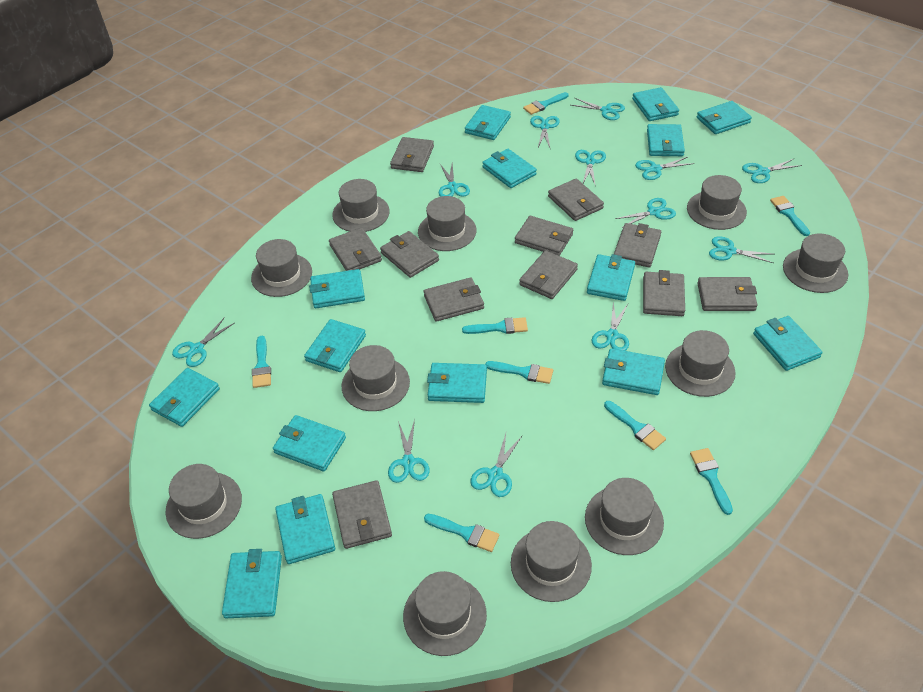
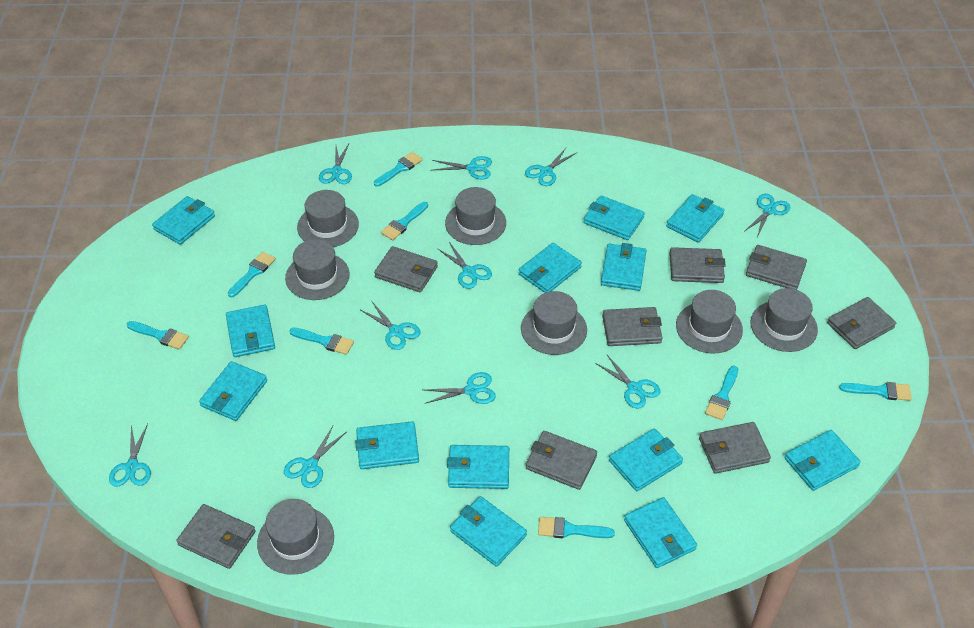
grey hat: 11 -> 7
grey wallet: 11 -> 8
turquoise scissors: 12 -> 10
turquoise wallet: 15 -> 13

